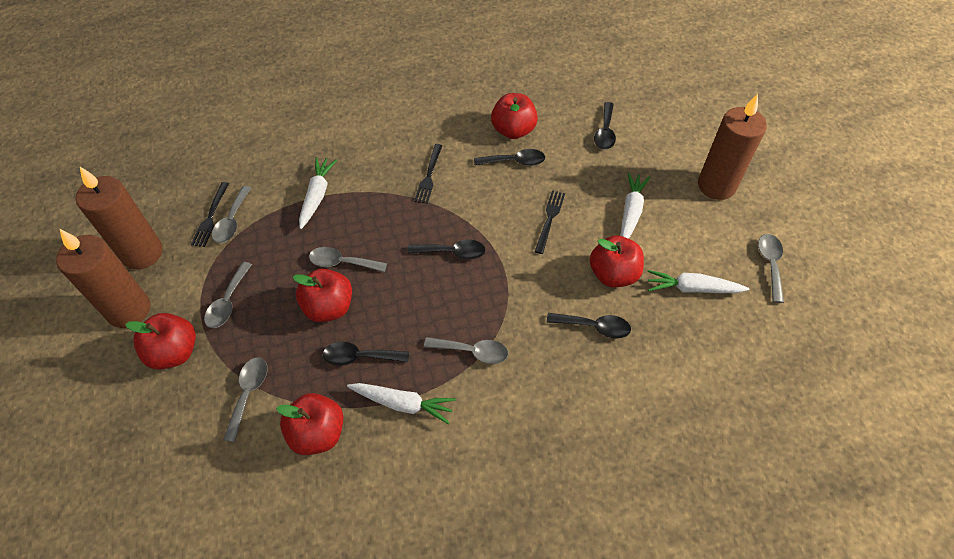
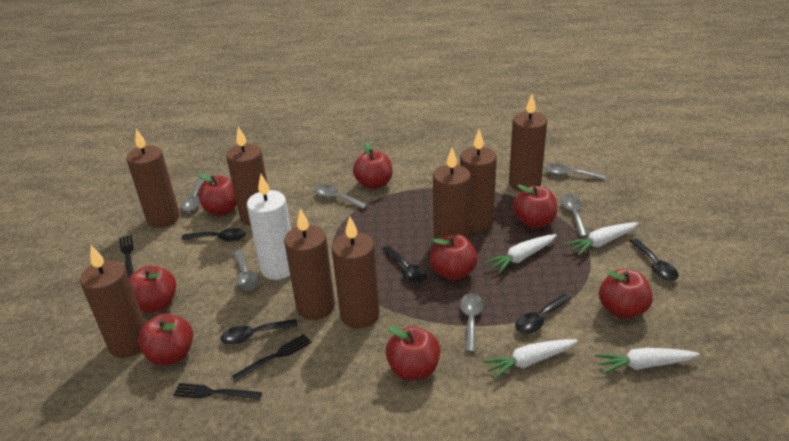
brown candle: 3 -> 8
red apple: 5 -> 8
white candle: 0 -> 1

